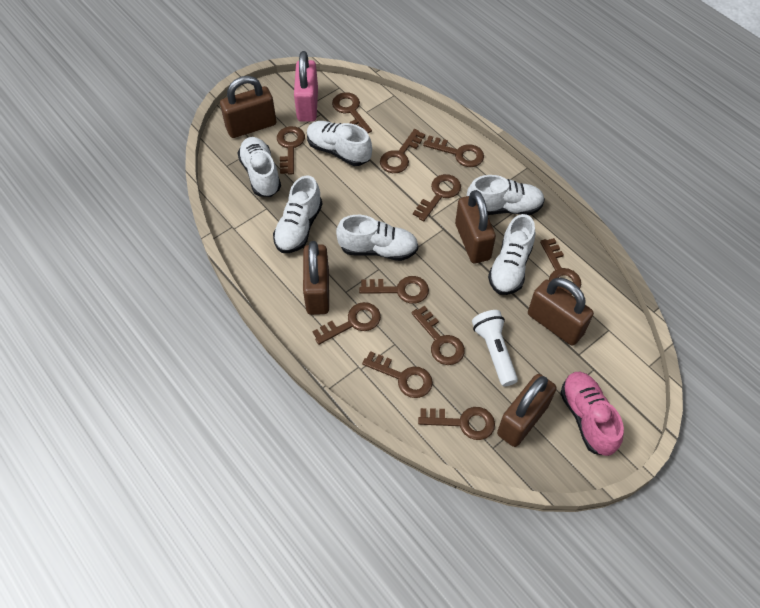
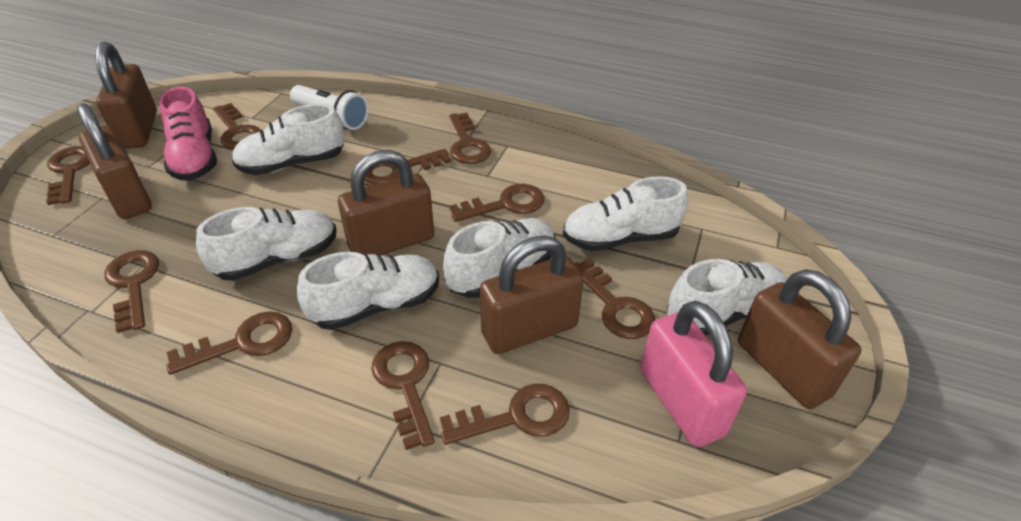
brown key: 11 -> 10

